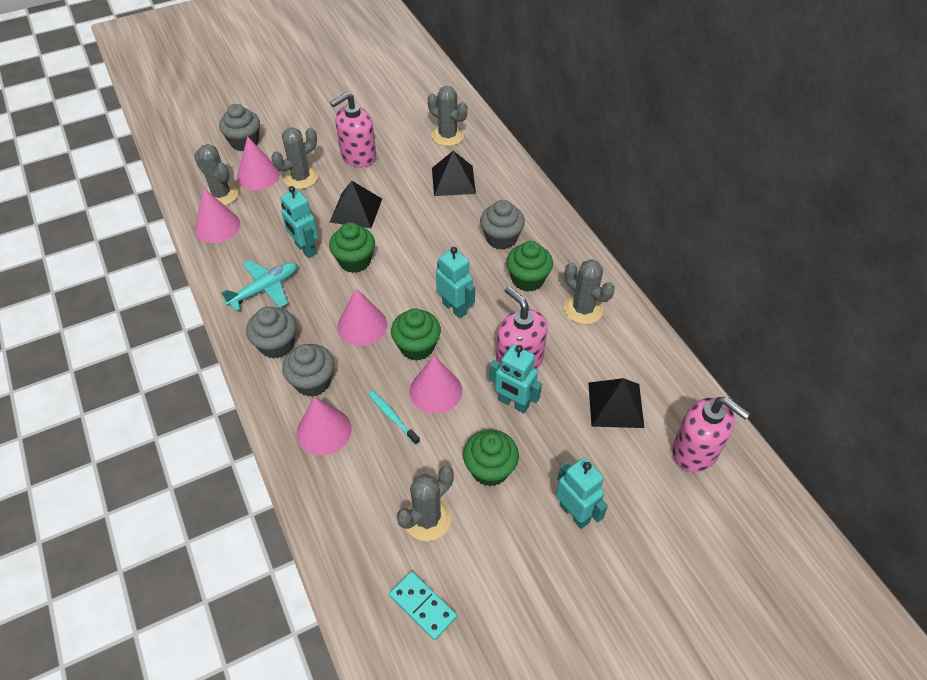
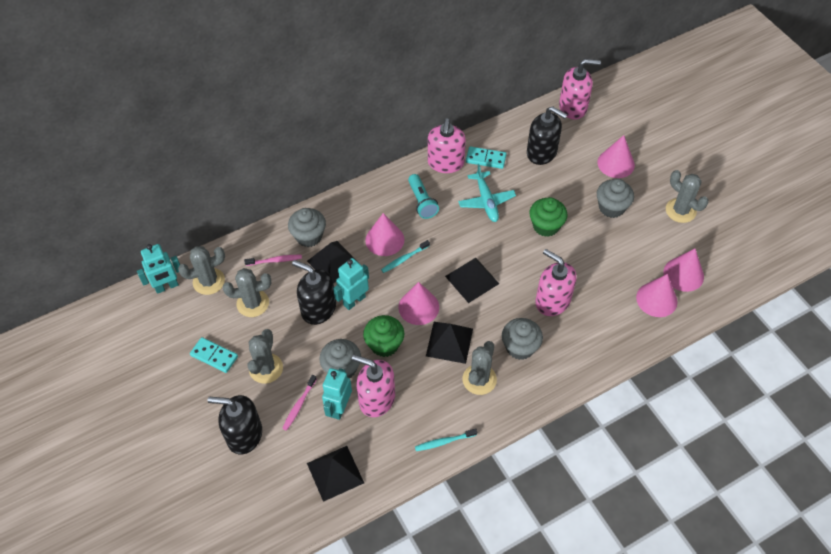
black pyramid: 3 -> 4
black soap dispenser: 0 -> 3
green cupcake: 4 -> 2
pink soap dispenser: 3 -> 4
pink toothbrush: 0 -> 2
turquoise domino: 1 -> 2
turquoise flashlight: 0 -> 1
turquoise robot: 4 -> 3
turquoise toothbrush: 1 -> 2

